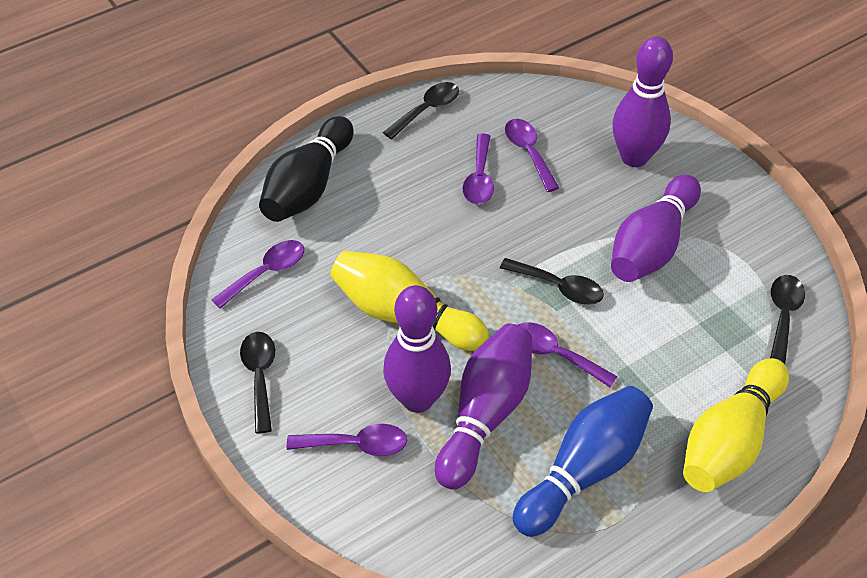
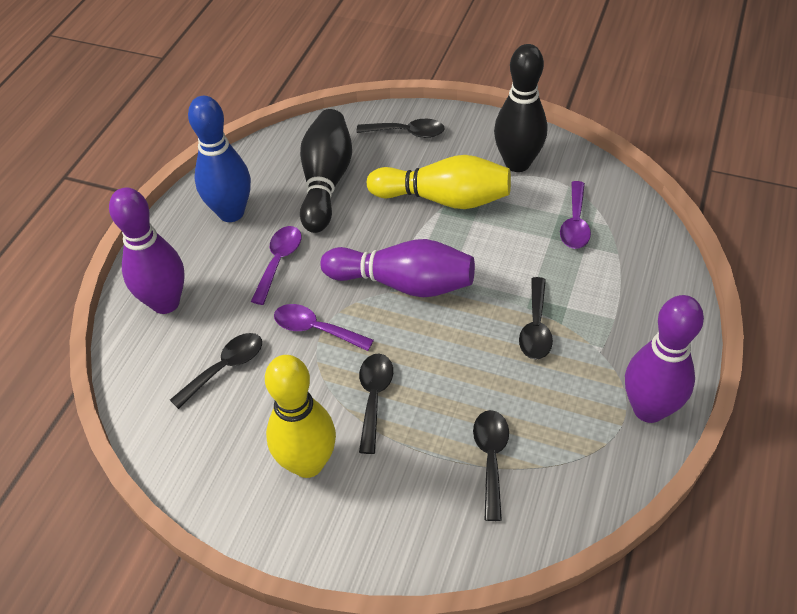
black bowling pin: 1 -> 2
black spoon: 4 -> 5
purple bowling pin: 4 -> 3
purple spoon: 5 -> 3

